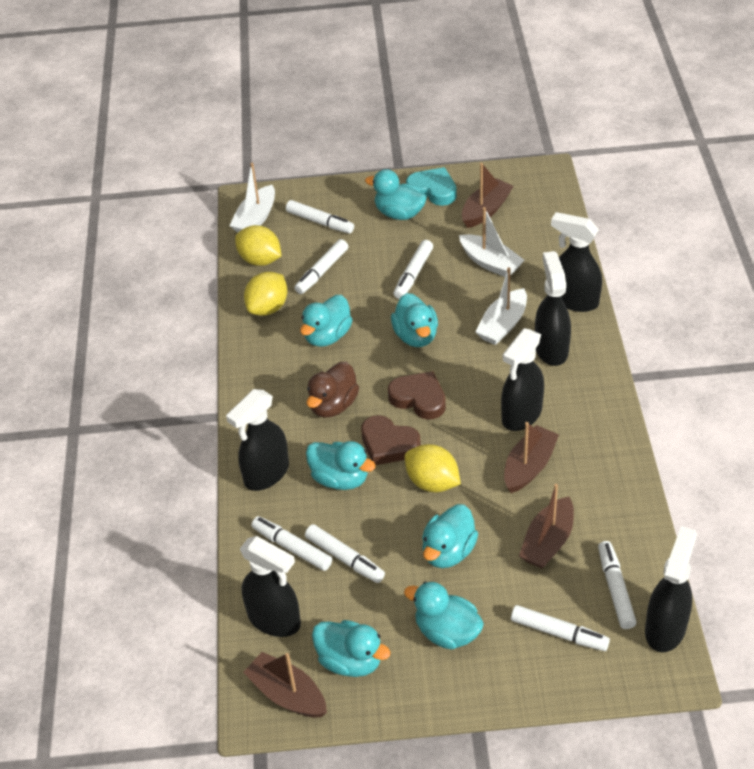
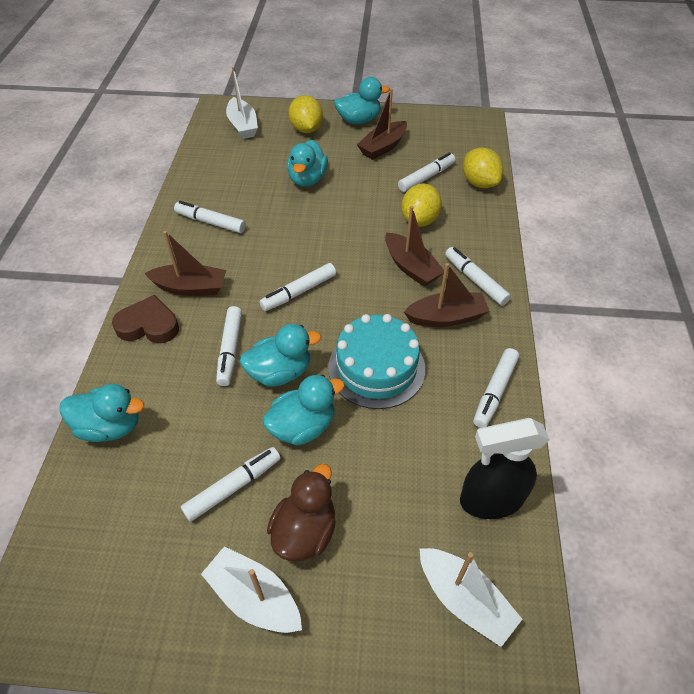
black spray bottle: 6 -> 1
brown heart: 2 -> 1
turquoise cake: 0 -> 1
turquoise duck: 7 -> 5
turquoise heart: 1 -> 0

